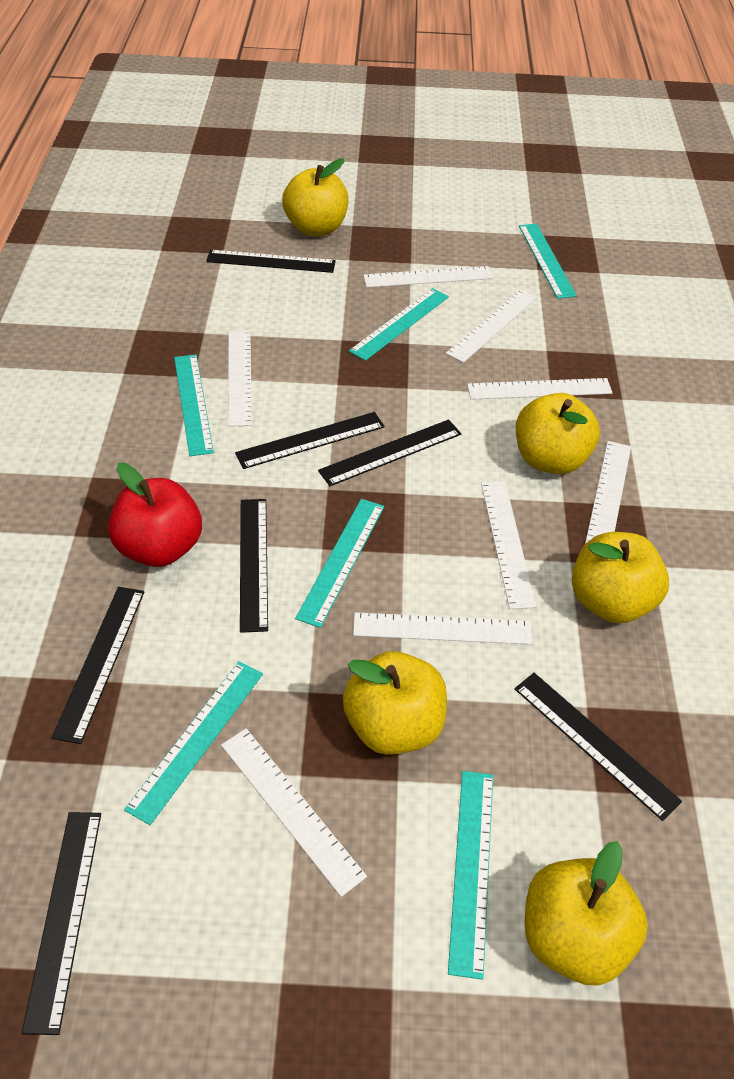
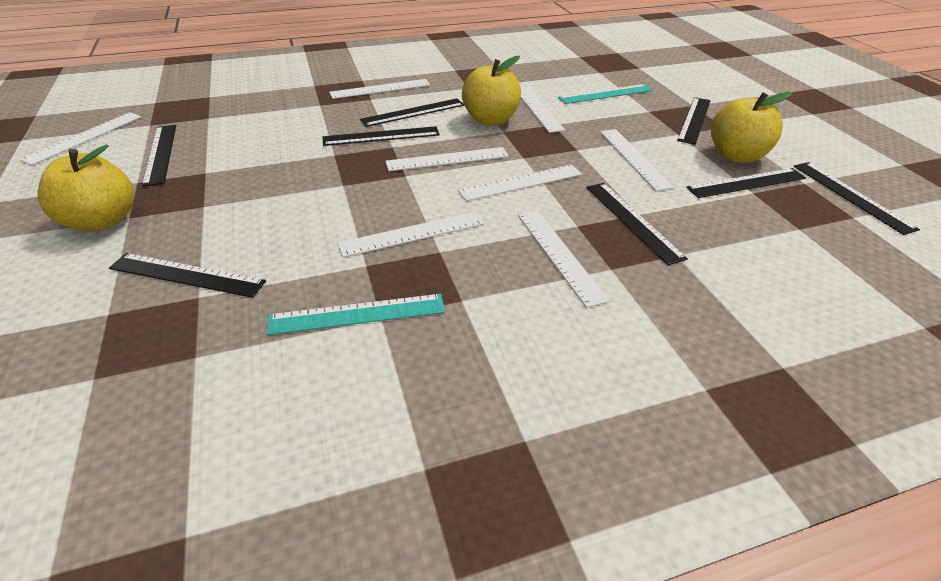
black ruler: 7 -> 8
red apple: 1 -> 0
turquoise ruler: 6 -> 2
yellow apple: 5 -> 3

